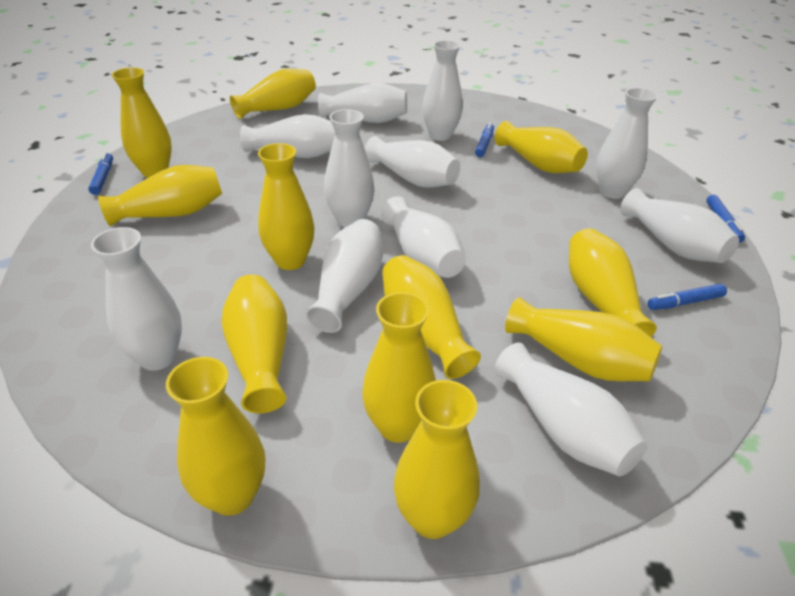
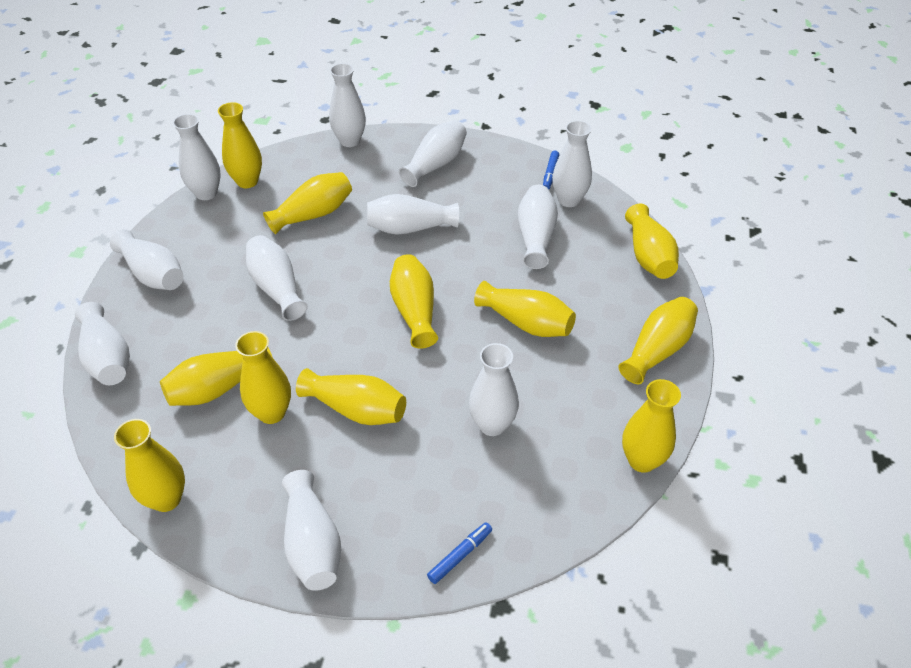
blue marker: 4 -> 2
yellow vase: 12 -> 11

